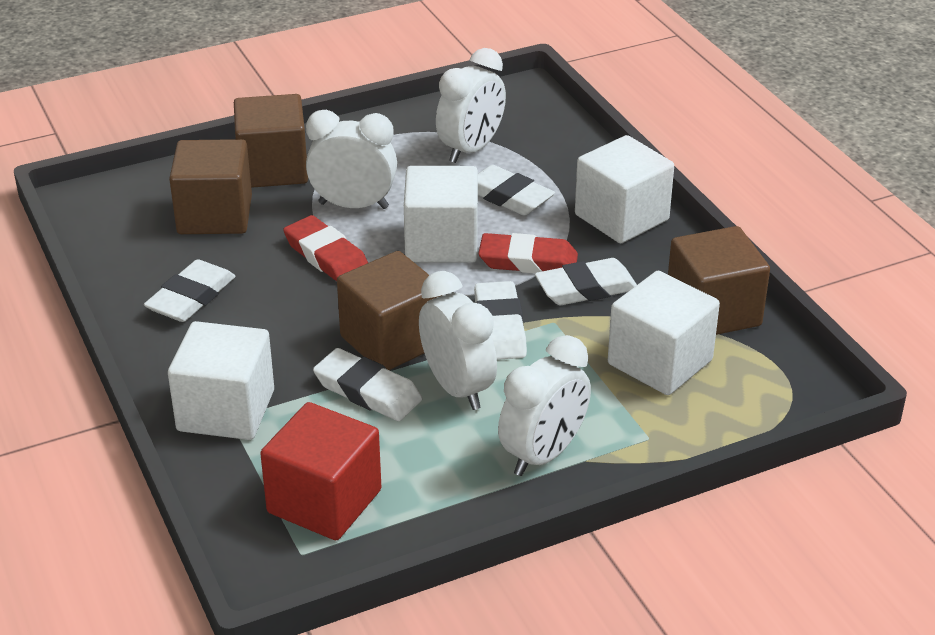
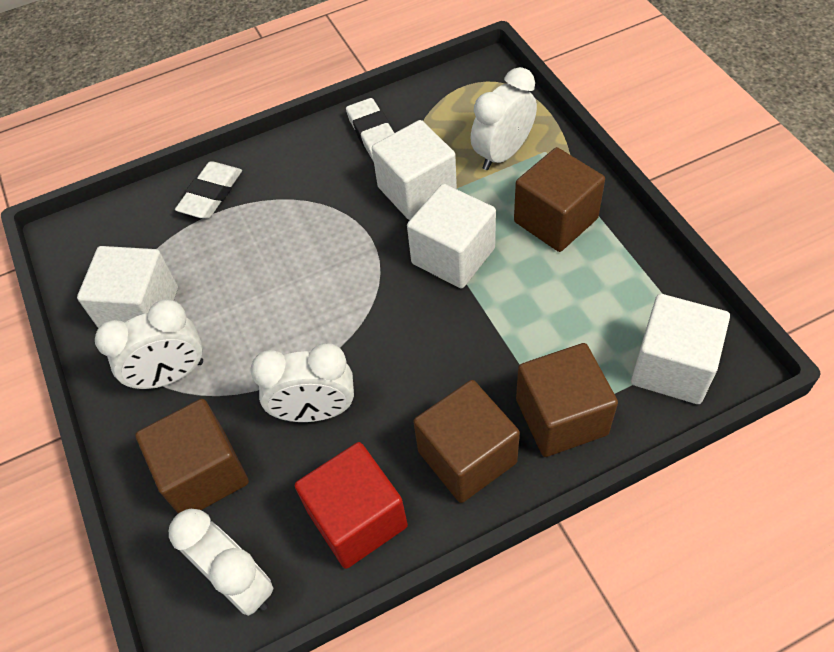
red eraser: 2 -> 0
white eraser: 5 -> 2

